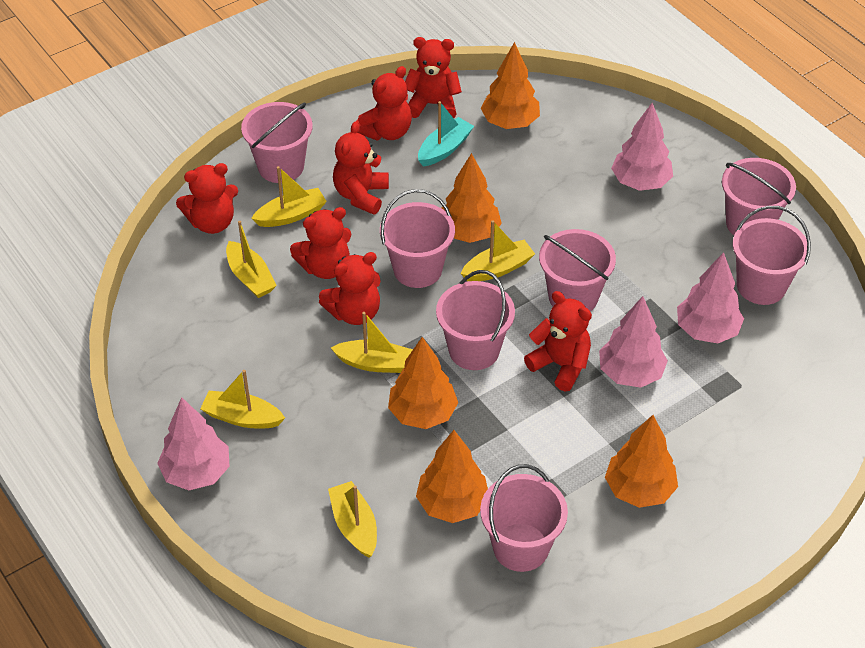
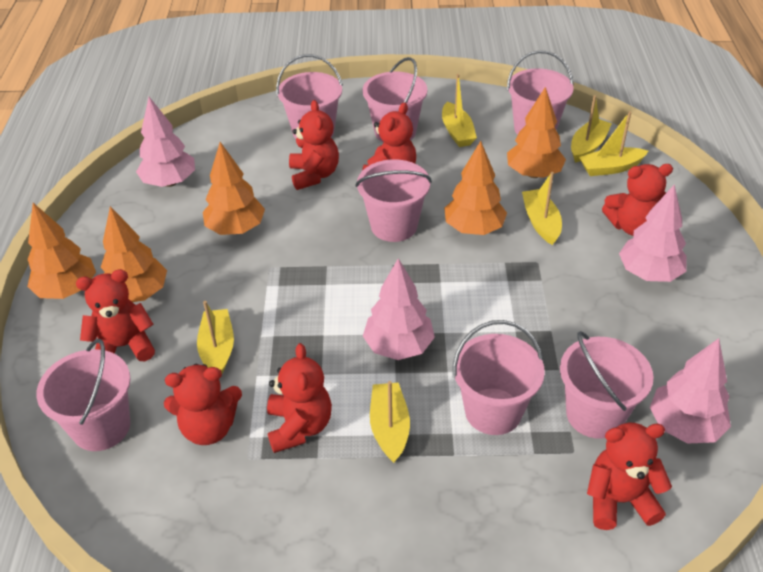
turquoise boat: 1 -> 0

